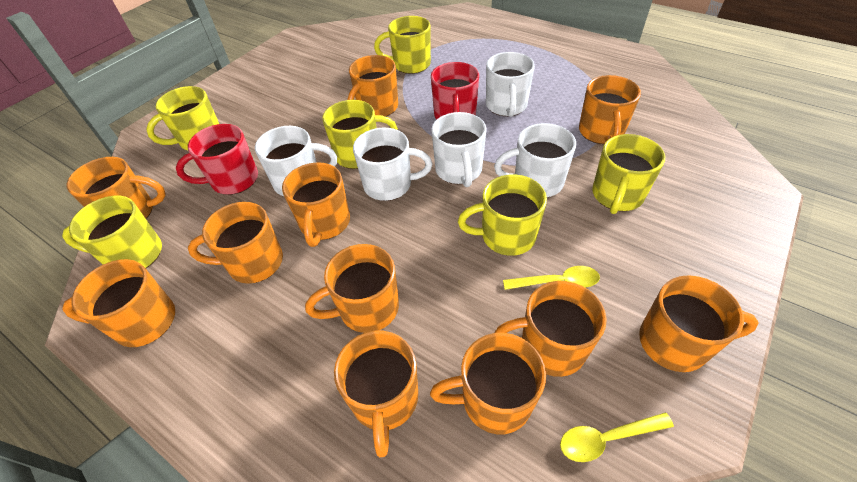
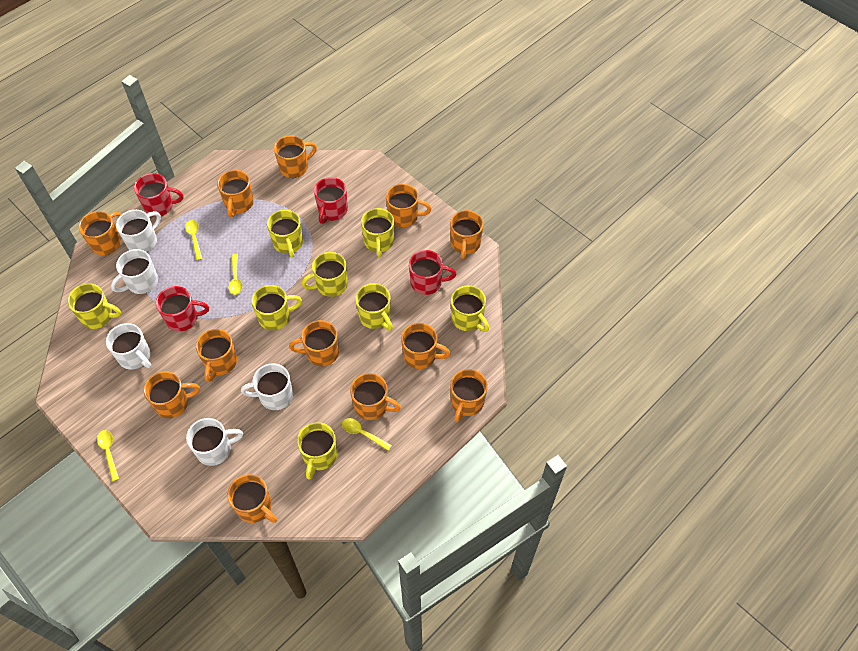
orange mug: 11 -> 12
red mug: 2 -> 4
yellow mug: 6 -> 8
yellow spoon: 2 -> 4

